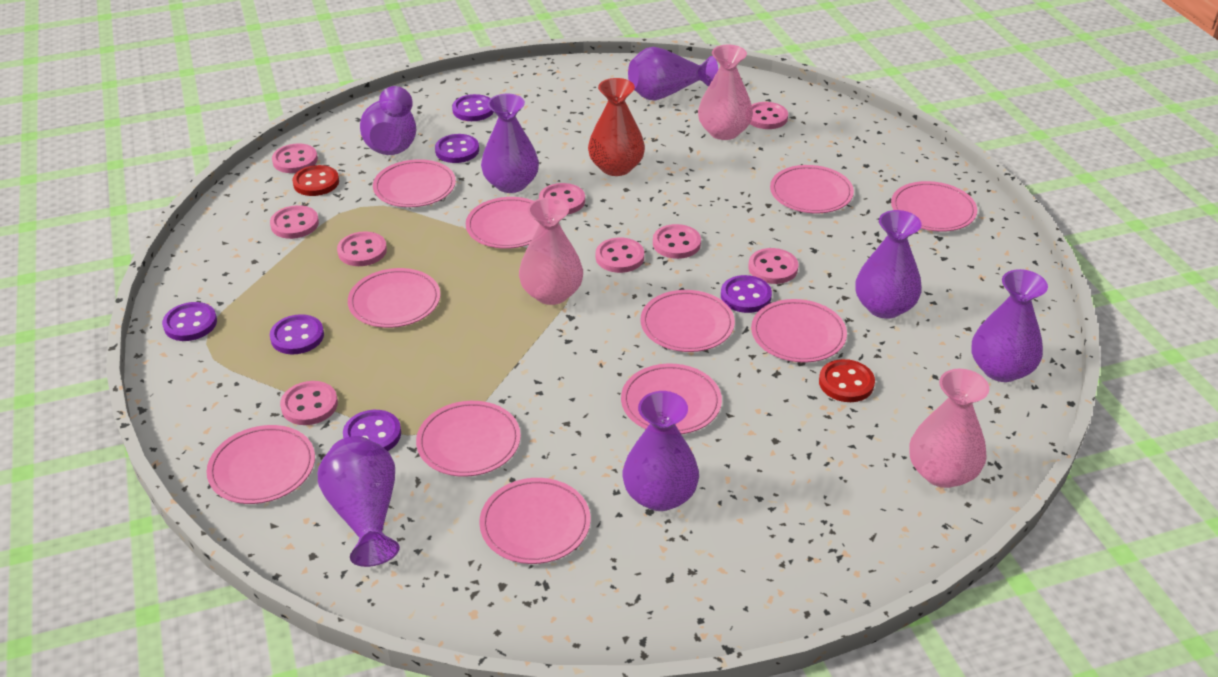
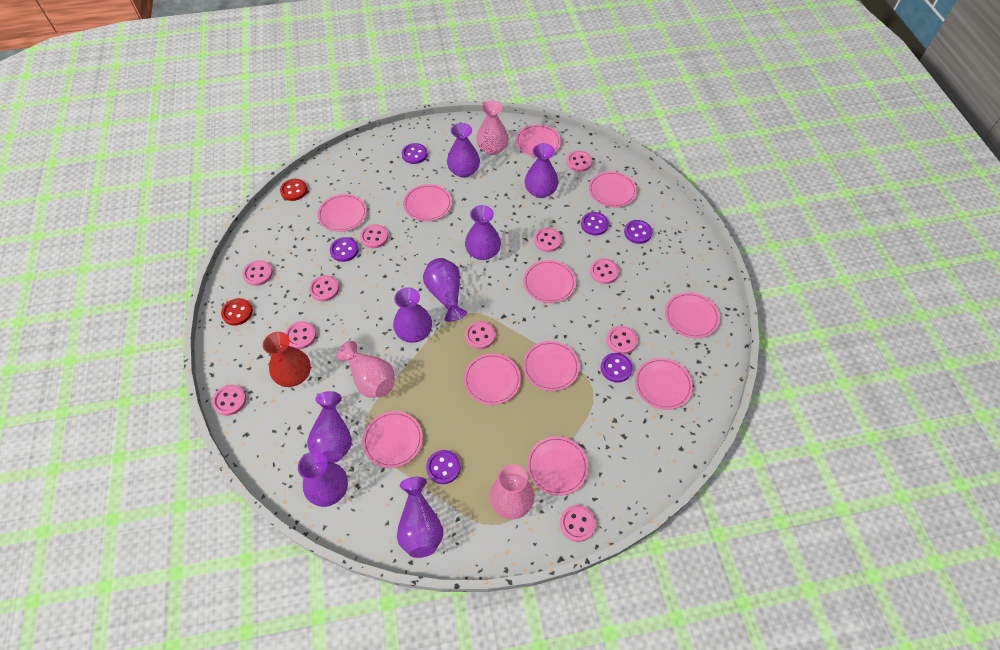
pink button: 9 -> 11
purple vase: 7 -> 8

